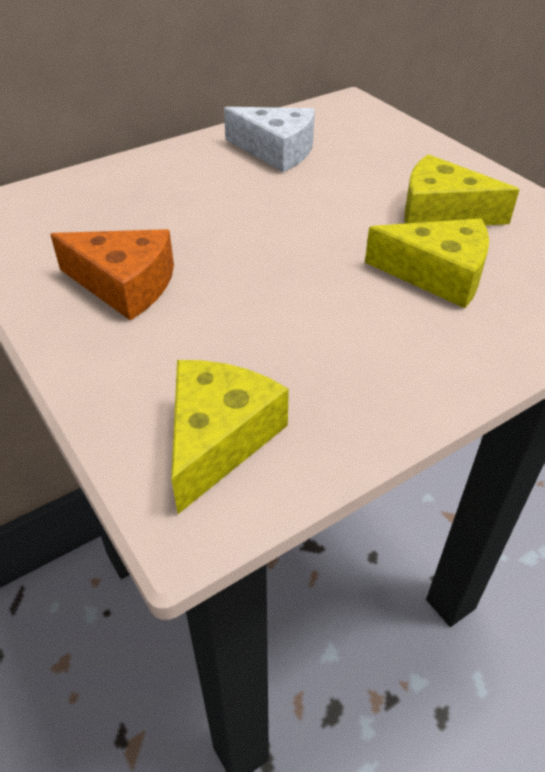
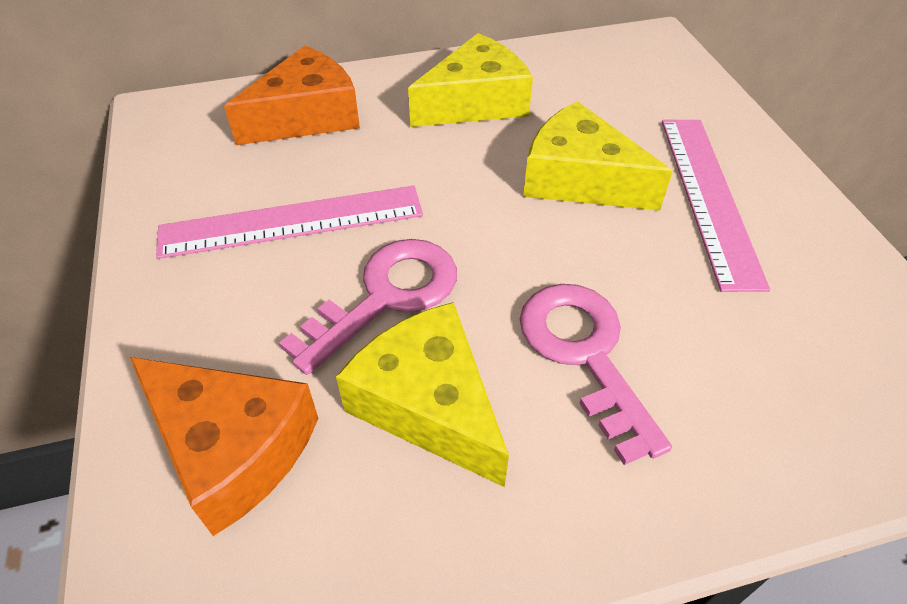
orange cheese: 1 -> 2
pink key: 0 -> 2
pink ruler: 0 -> 2
white cheese: 1 -> 0

